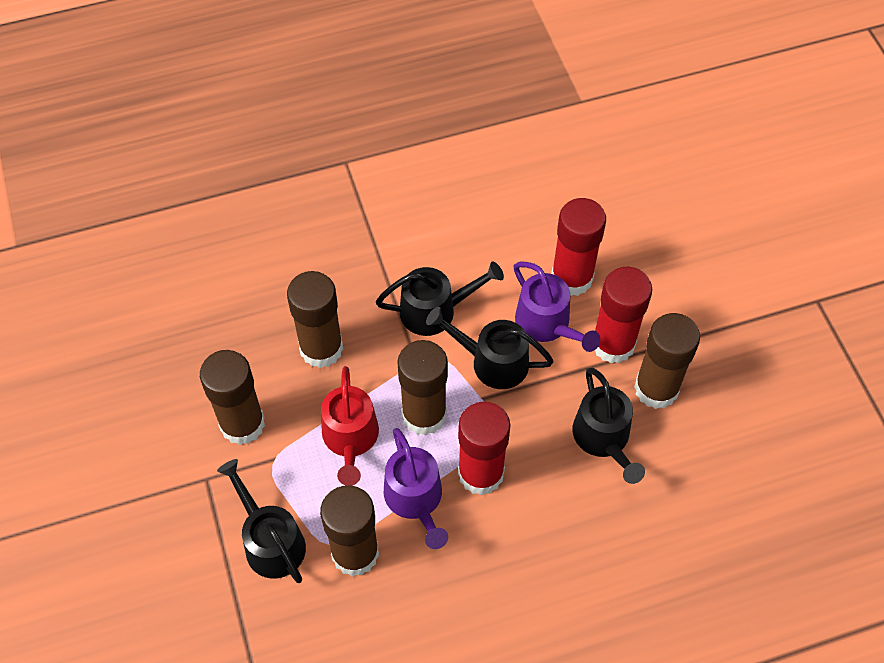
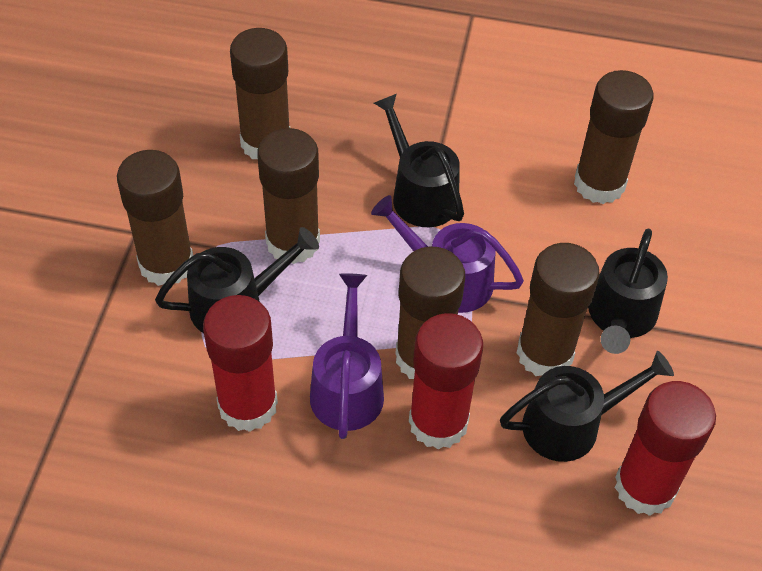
brown glue stick: 5 -> 6
red watering can: 1 -> 0

